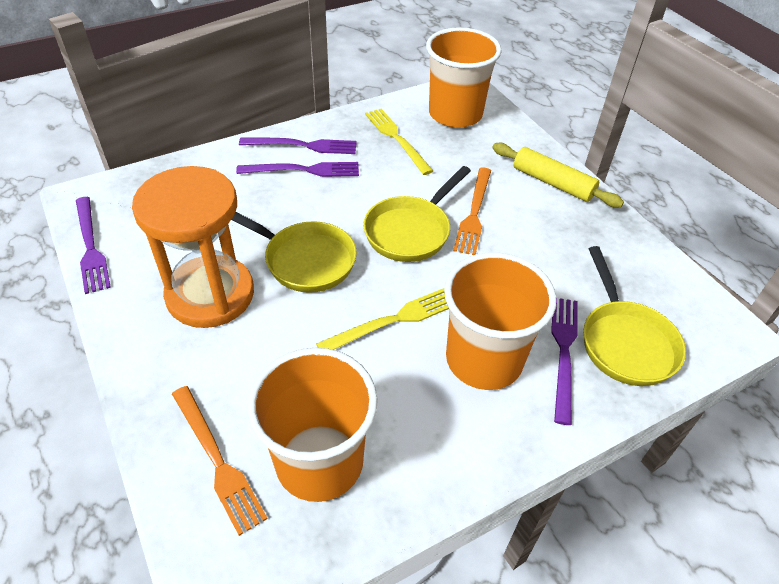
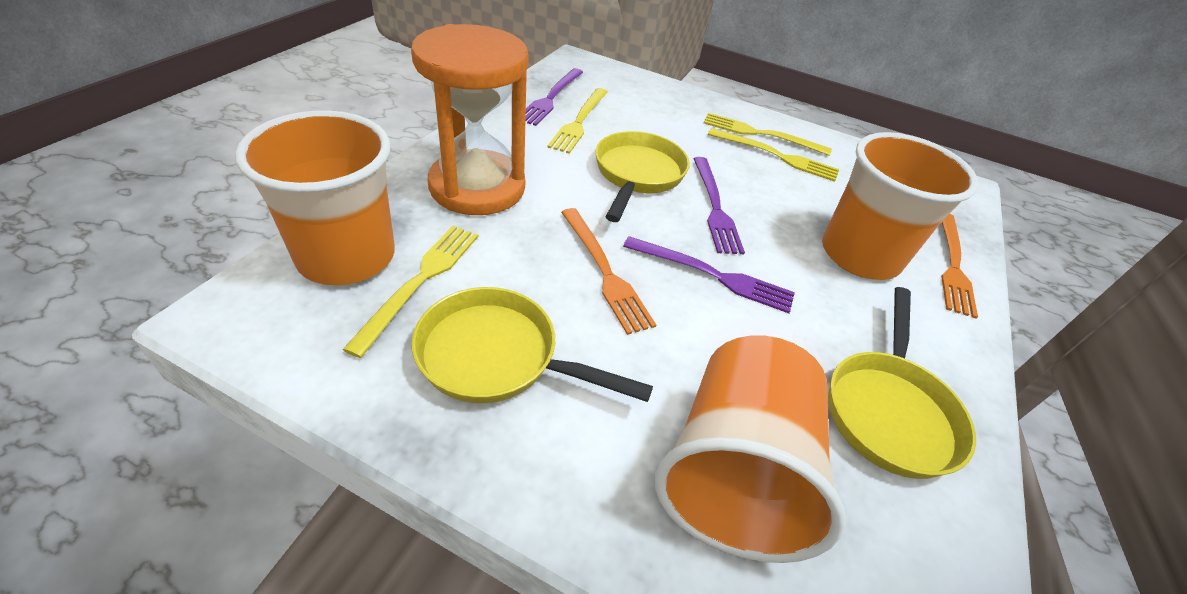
purple fork: 4 -> 3
yellow fork: 2 -> 4
yellow rolling pin: 1 -> 0

